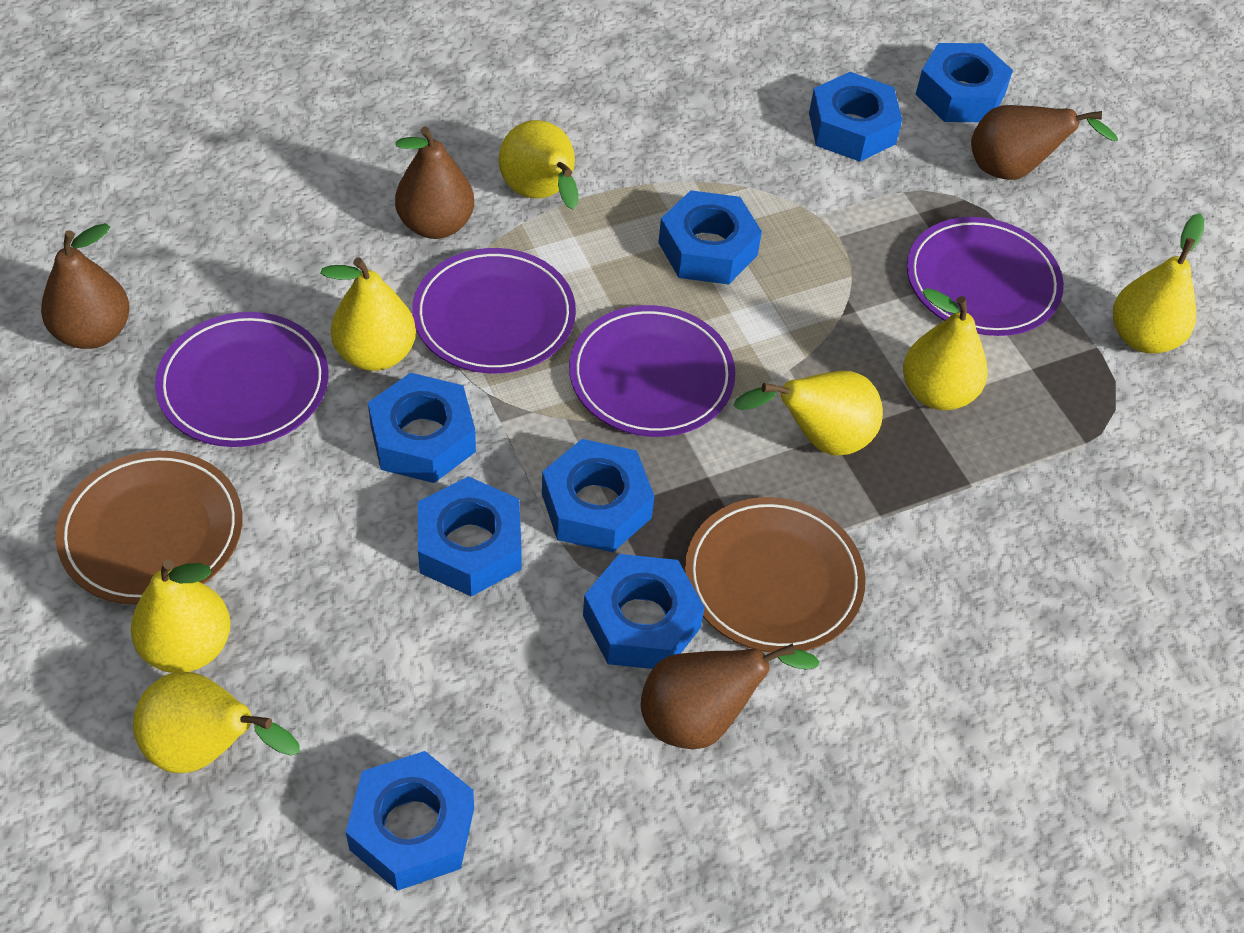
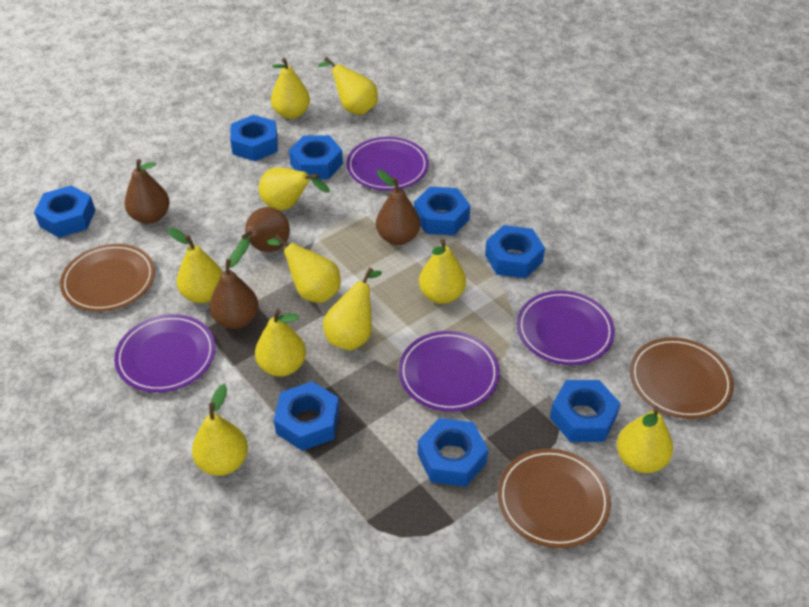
brown plate: 2 -> 3
yellow pear: 7 -> 10

